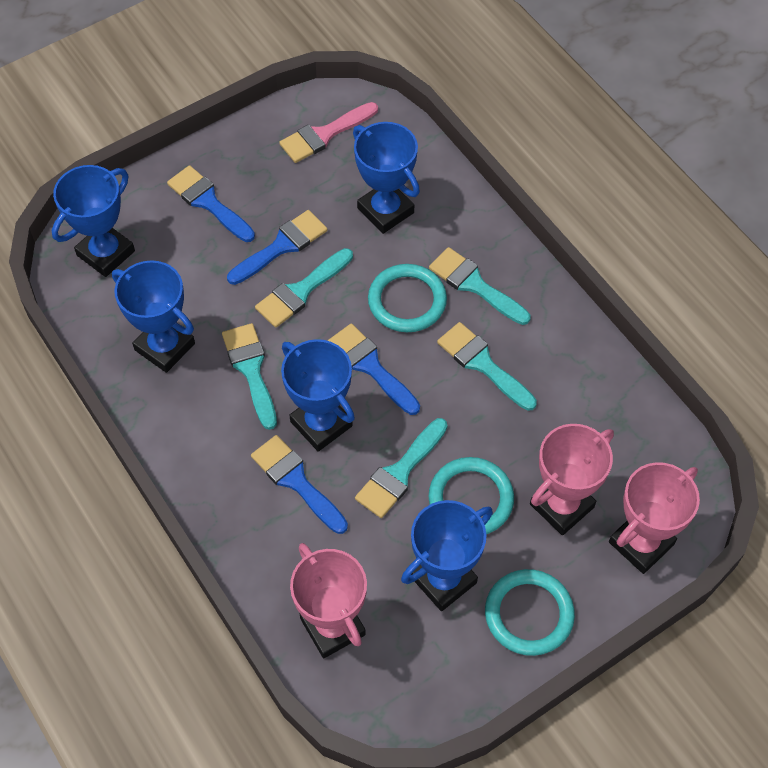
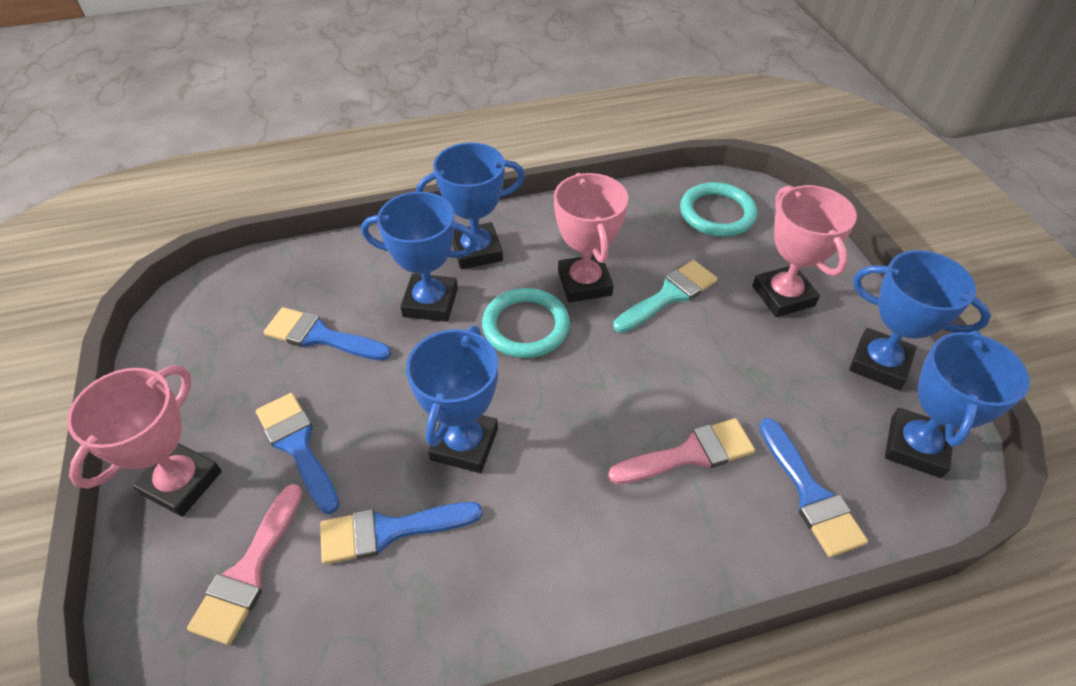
pink brush: 1 -> 2
turquoise brush: 5 -> 1
turquoise ring: 3 -> 2

